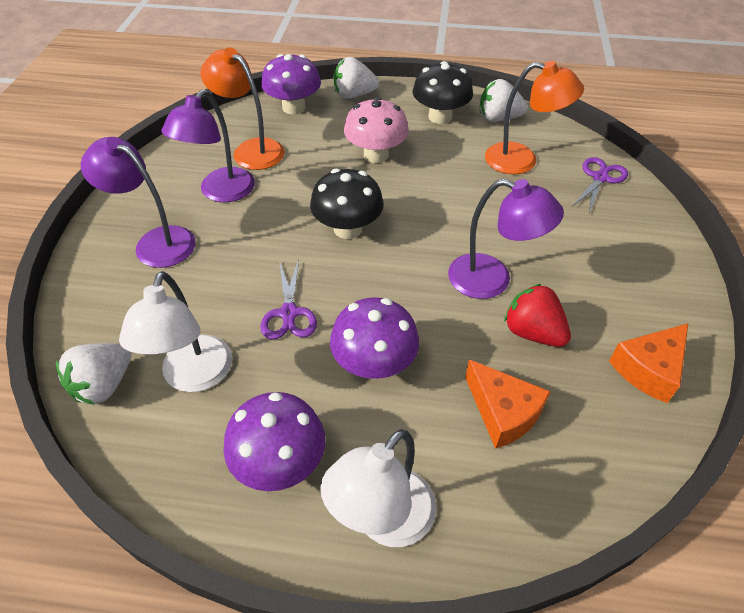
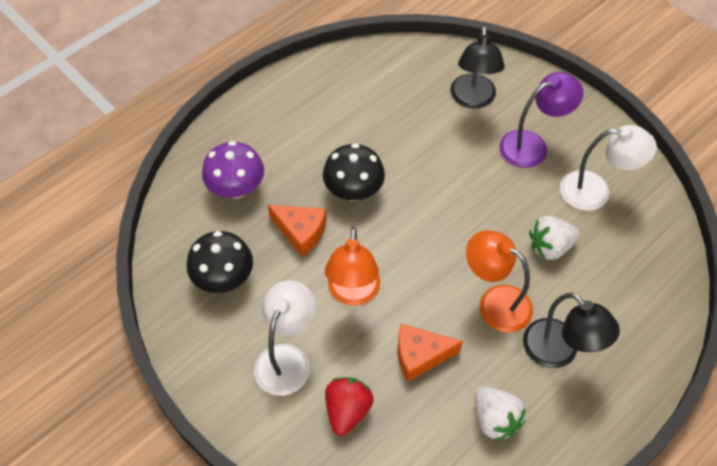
black lamp: 0 -> 2
pink mushroom: 1 -> 0
purple lamp: 3 -> 1
purple mushroom: 3 -> 1
purple scissors: 2 -> 0
white strawberry: 3 -> 2

